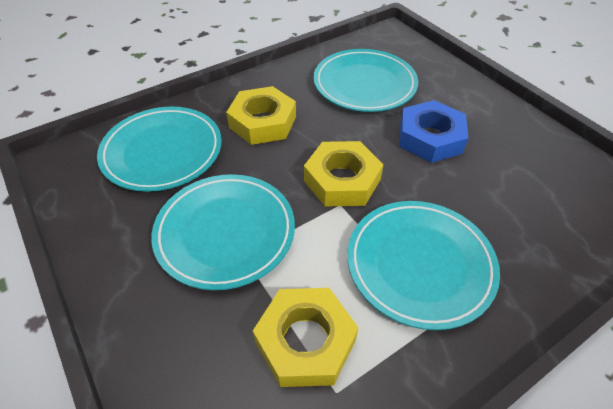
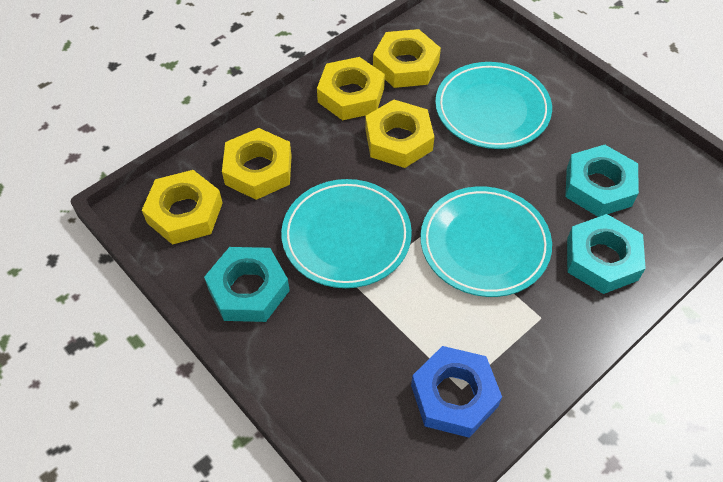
turquoise nut: 0 -> 3
turquoise plate: 4 -> 3
yellow nut: 3 -> 5

